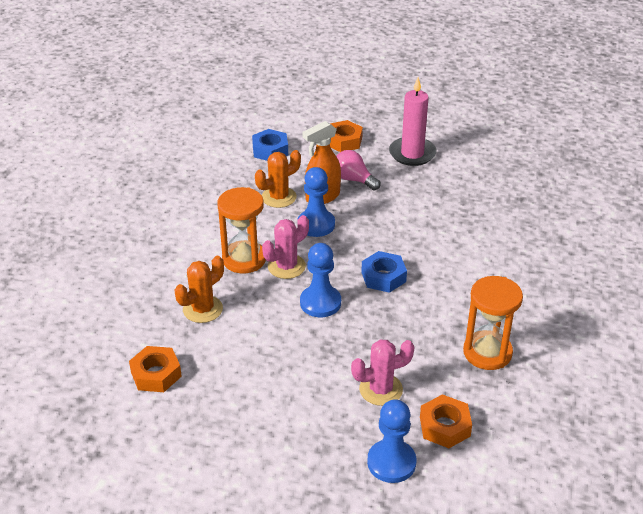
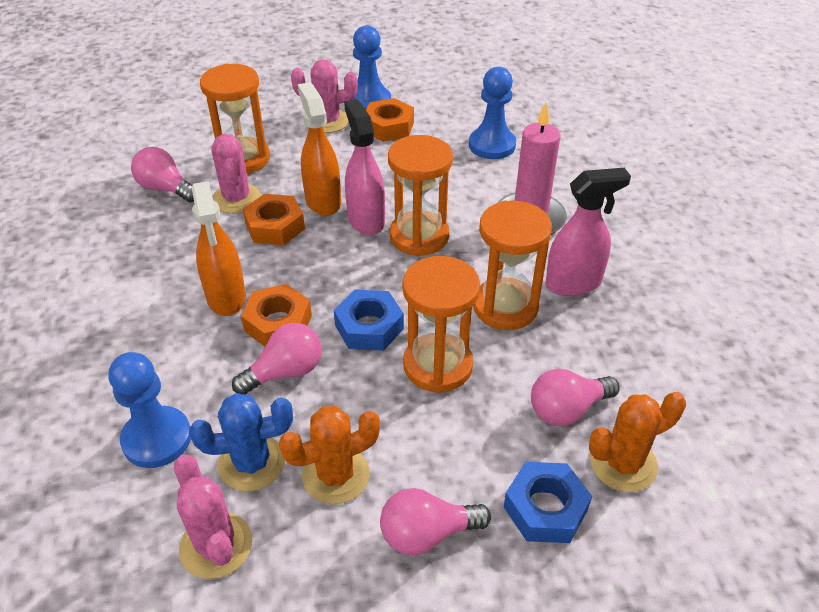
blue cactus: 0 -> 1
orange hourglass: 2 -> 4
orange spray bottle: 1 -> 2
pink cactus: 2 -> 3
pink light bulb: 1 -> 4
pink spray bottle: 0 -> 2

